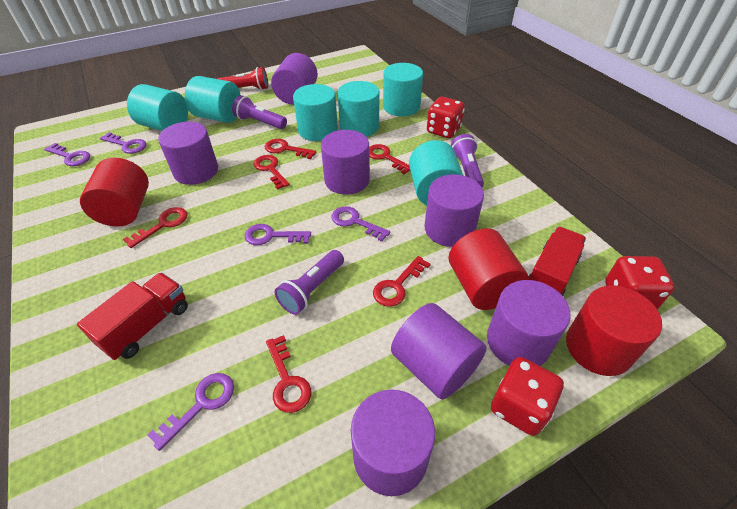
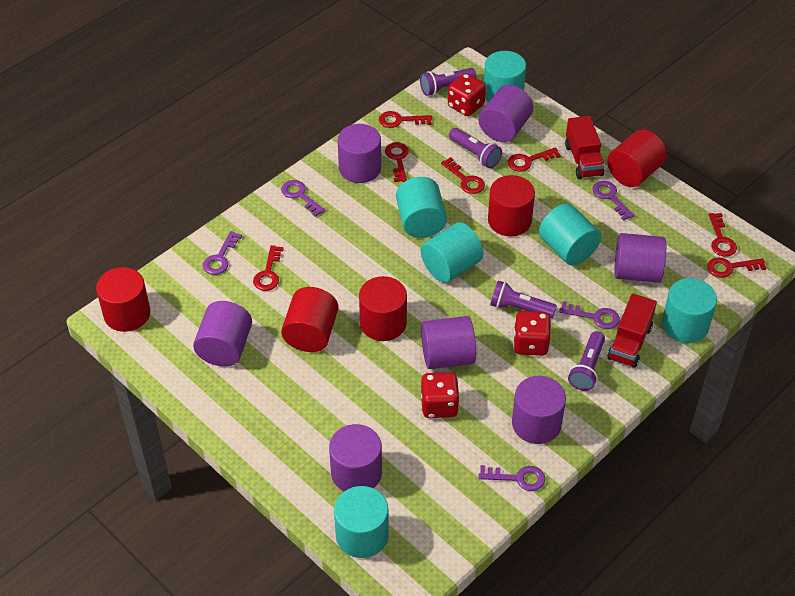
purple flashlight: 3 -> 4
red cylinder: 3 -> 5
red flashlight: 1 -> 0
red key: 6 -> 7

